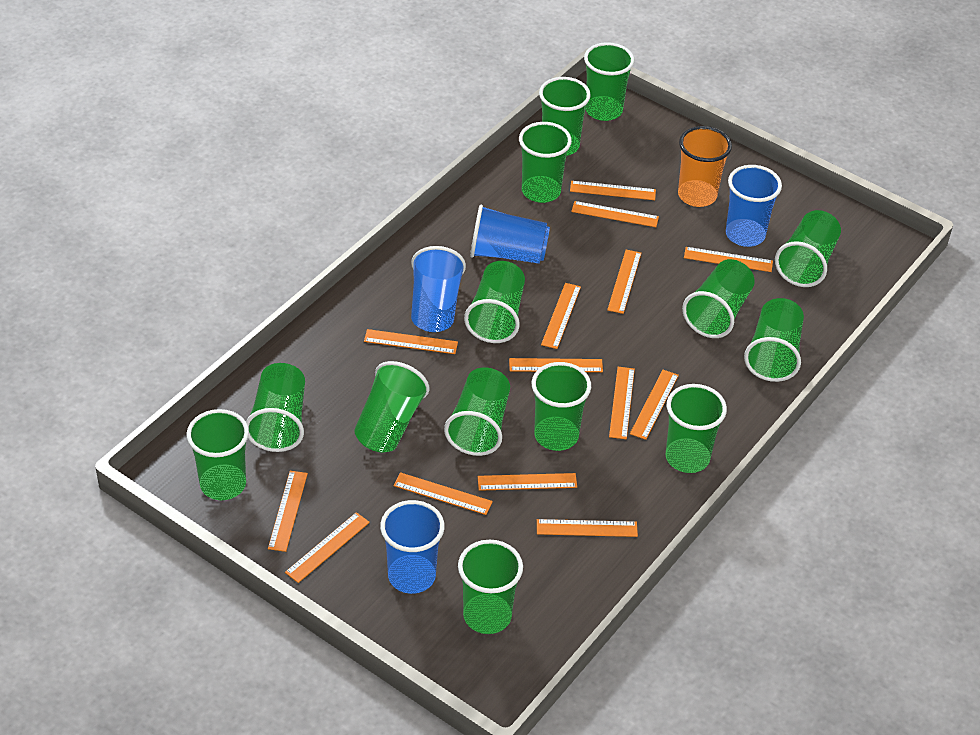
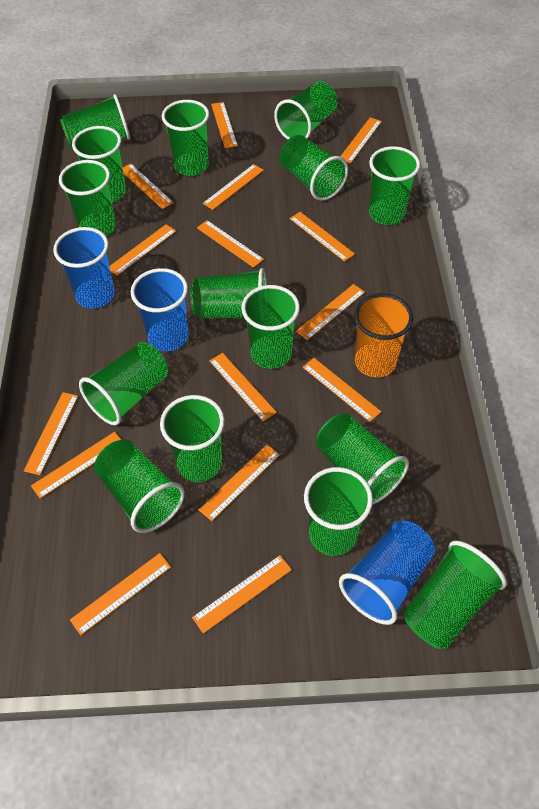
blue cup: 4 -> 3
green cup: 14 -> 15
orange ruler: 14 -> 15

